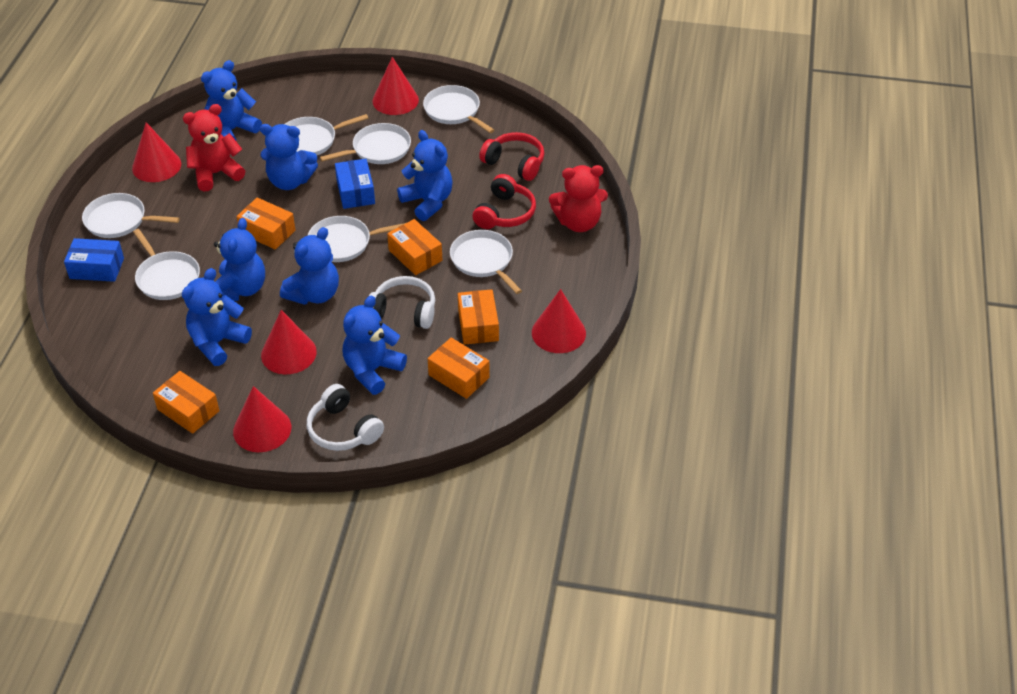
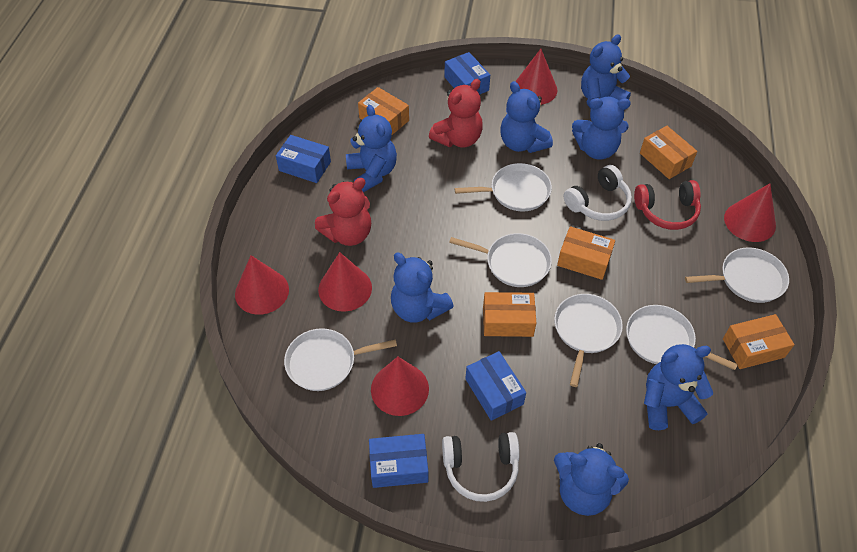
blue box: 2 -> 4
red headphones: 2 -> 1
white pan: 7 -> 6

